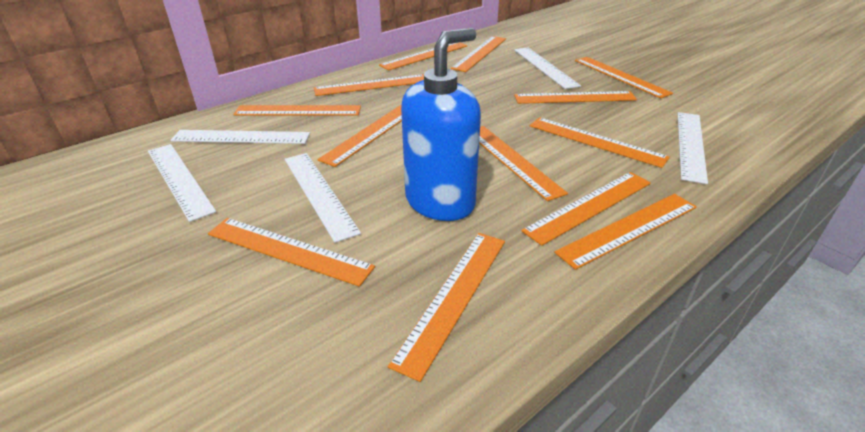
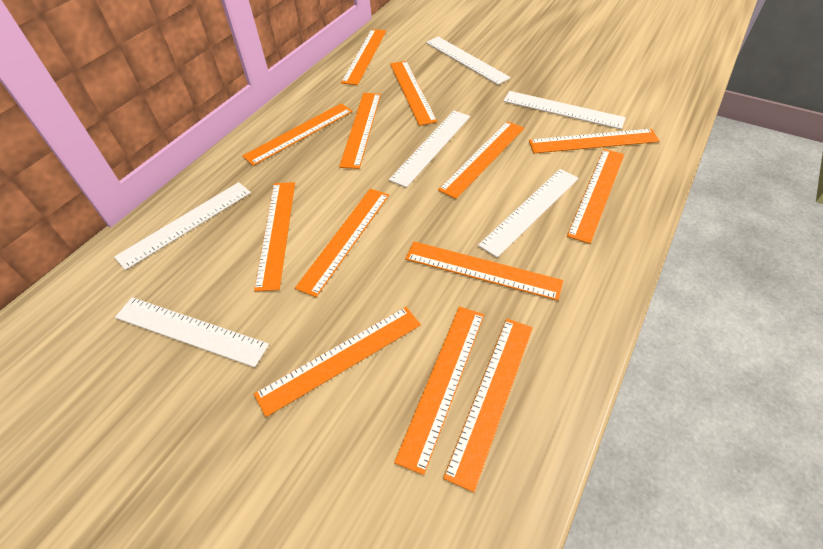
blue soap dispenser: 1 -> 0
white ruler: 5 -> 6

